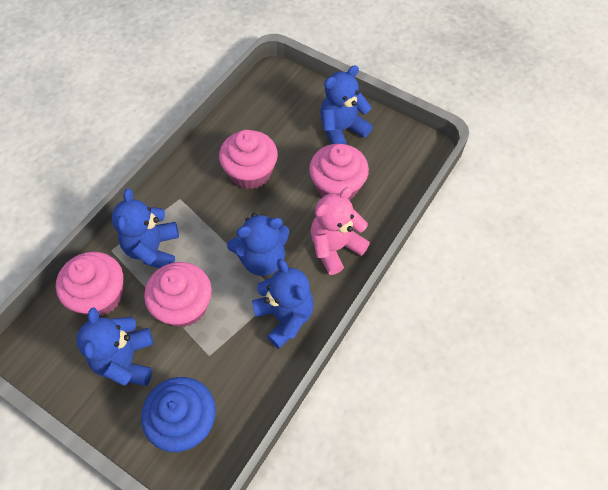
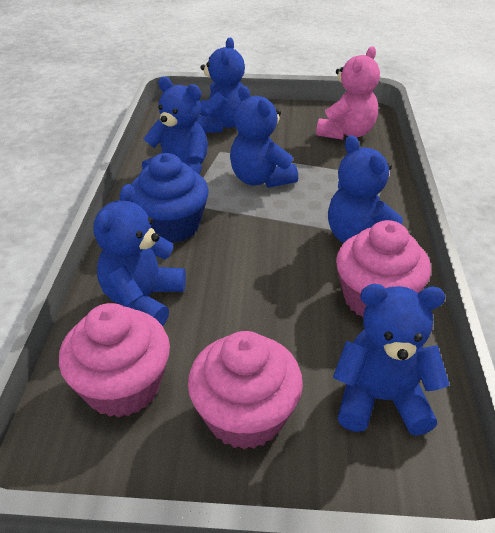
blue teddy bear: 5 -> 6
pink cupcake: 4 -> 3

